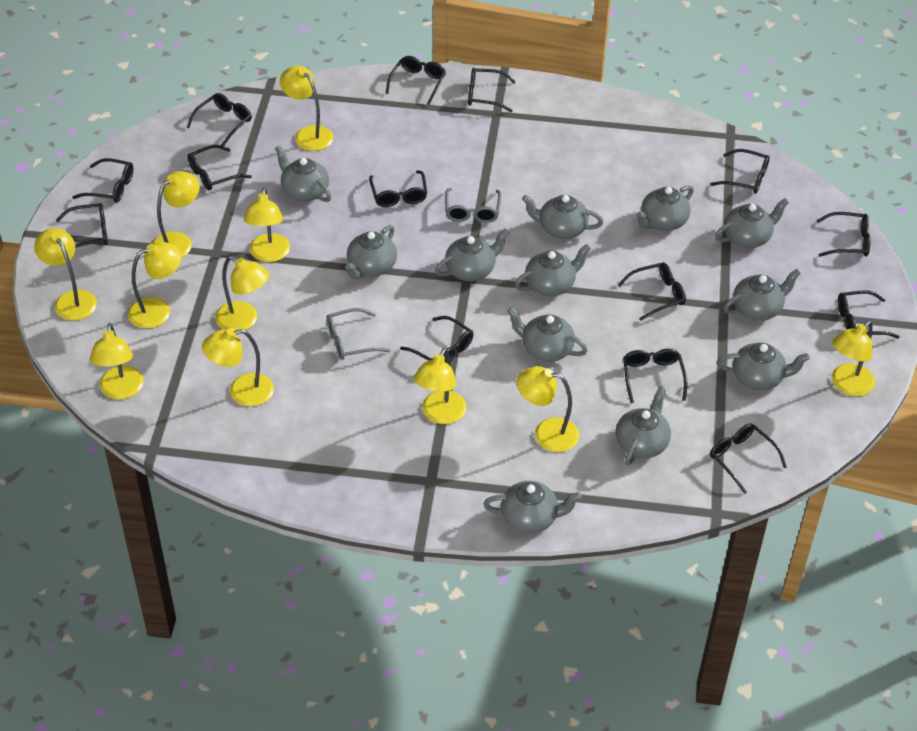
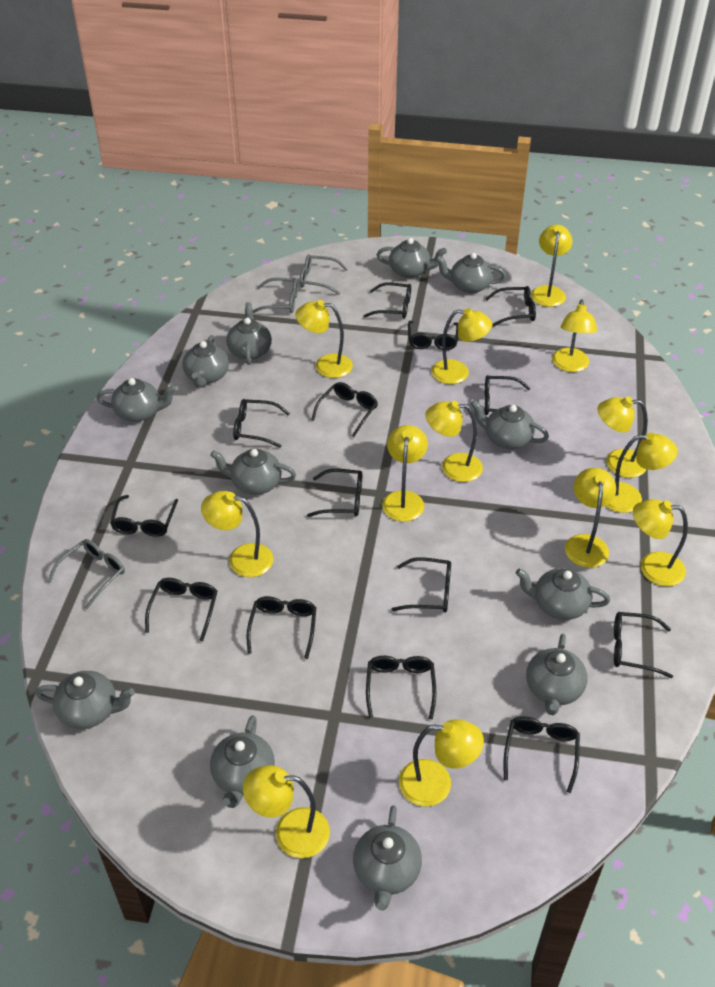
grey glasses: 2 -> 3
yellow lamp: 11 -> 13

